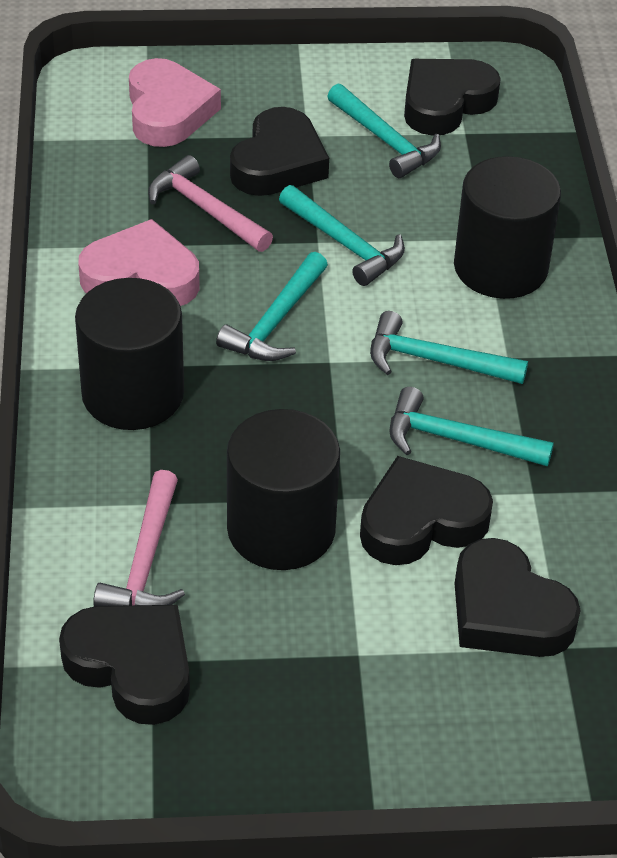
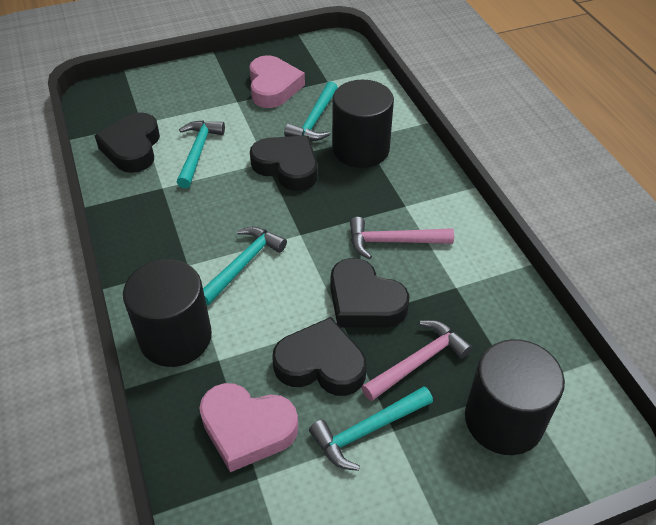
black heart: 5 -> 4
turquoise hammer: 5 -> 4

